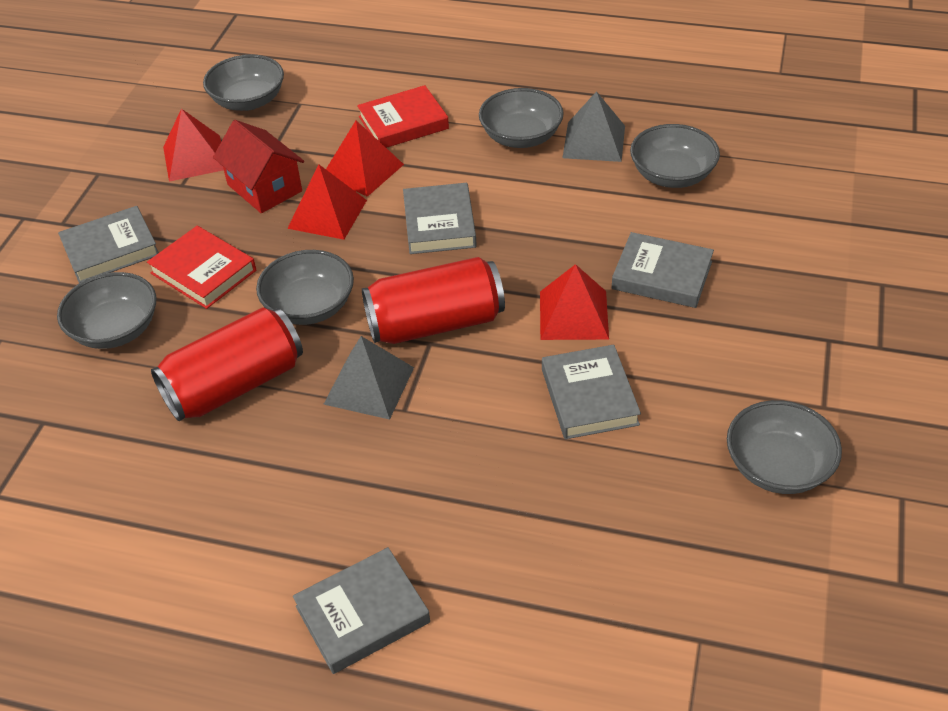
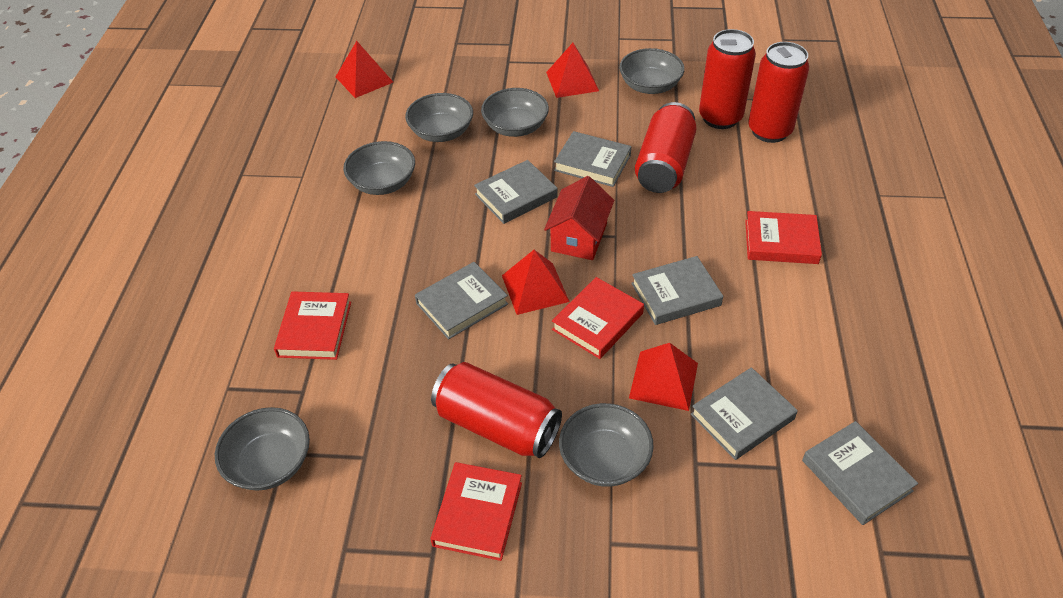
grey book: 5 -> 6
grey pyramid: 2 -> 0
red book: 2 -> 4
red can: 2 -> 4

